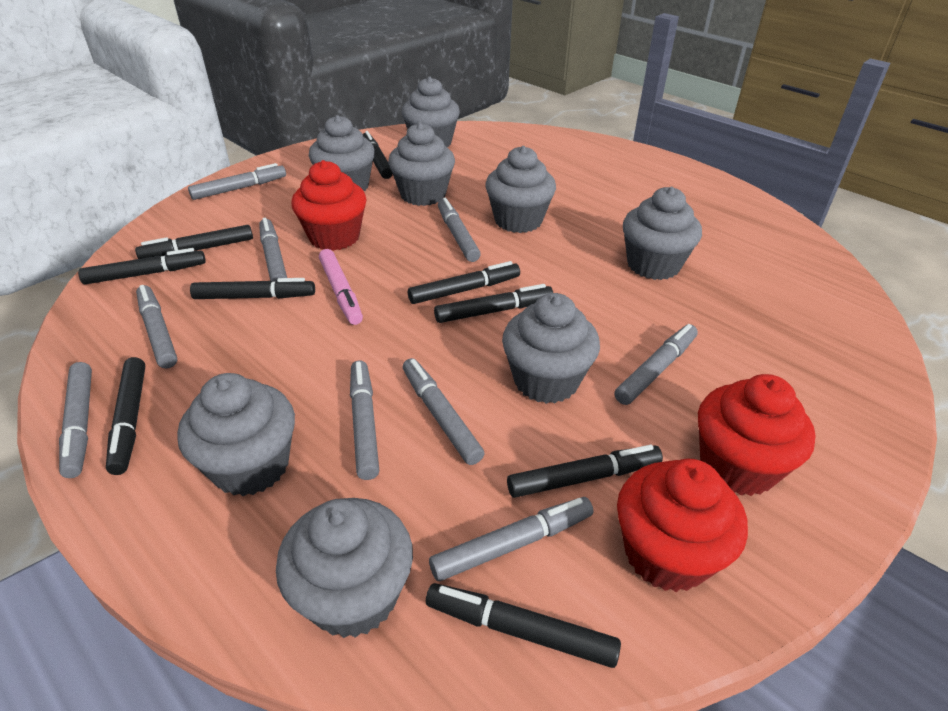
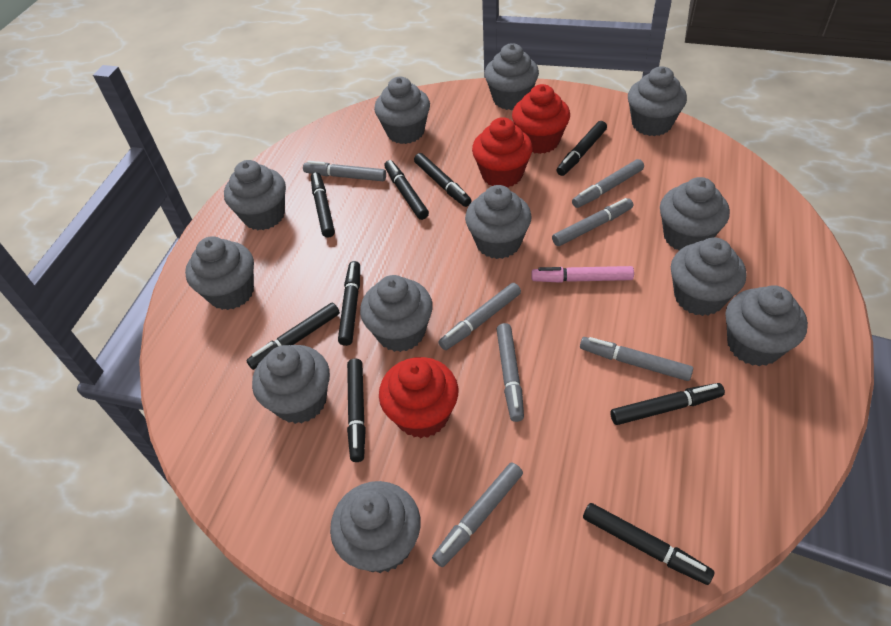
grey cupcake: 8 -> 12
grey marker: 9 -> 7

